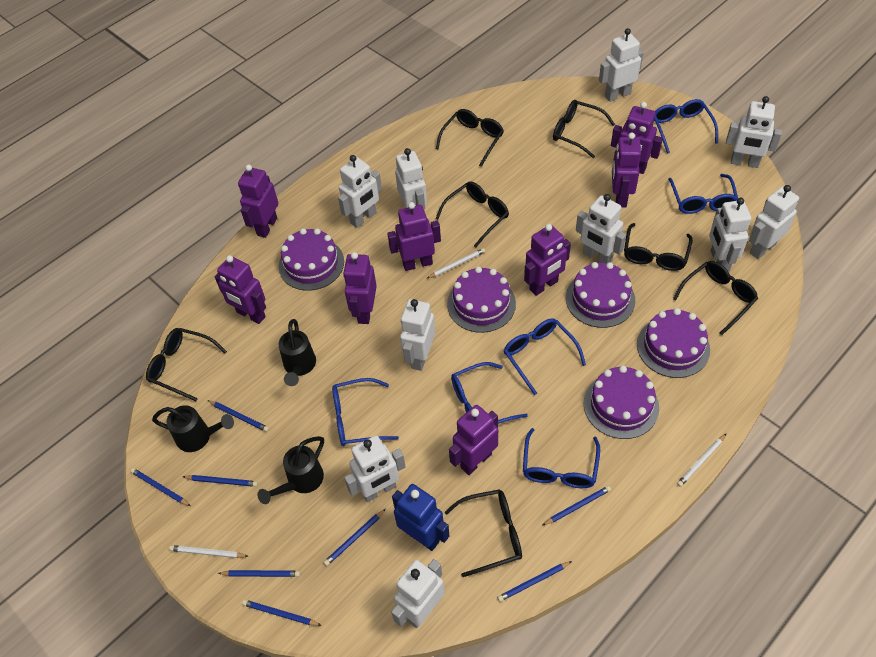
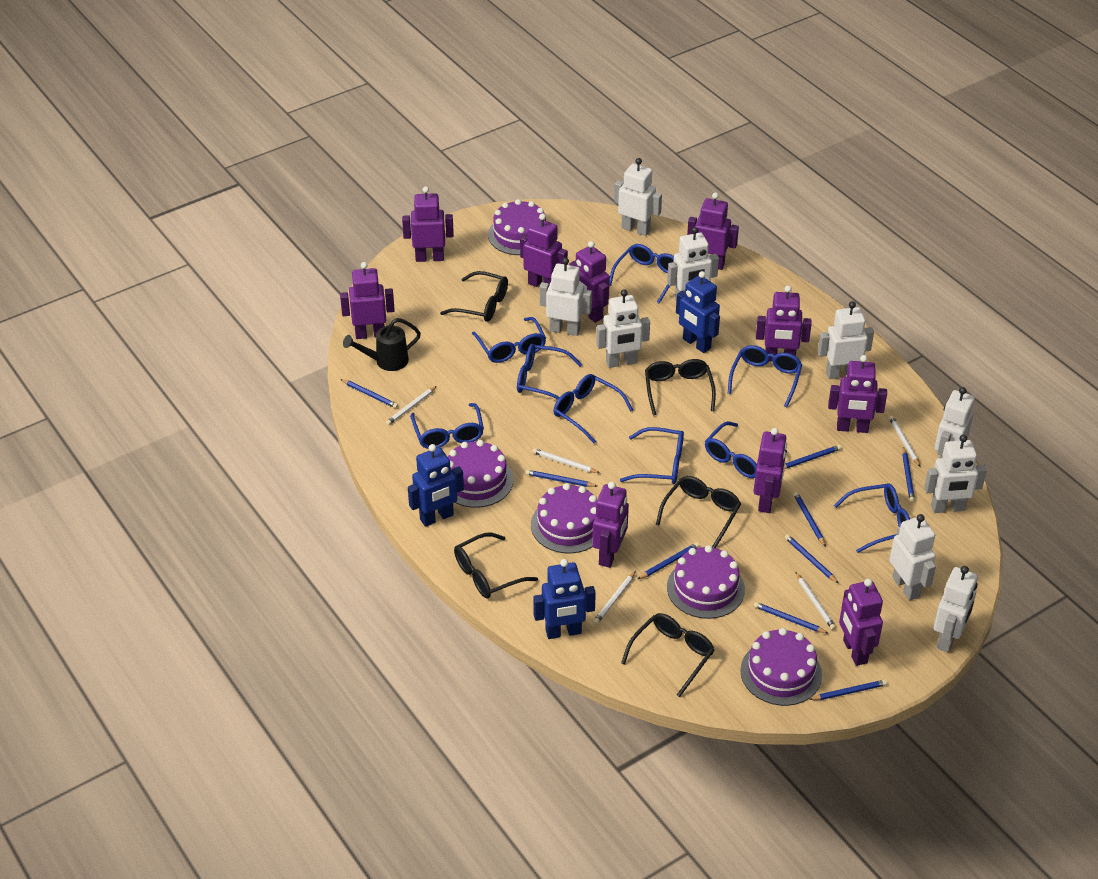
black glasses: 7 -> 5
black watering can: 3 -> 1
blue glasses: 6 -> 9
blue pencil: 8 -> 9
blue robot: 1 -> 3
purple robot: 8 -> 10
white pencil: 3 -> 5
white robot: 10 -> 9

